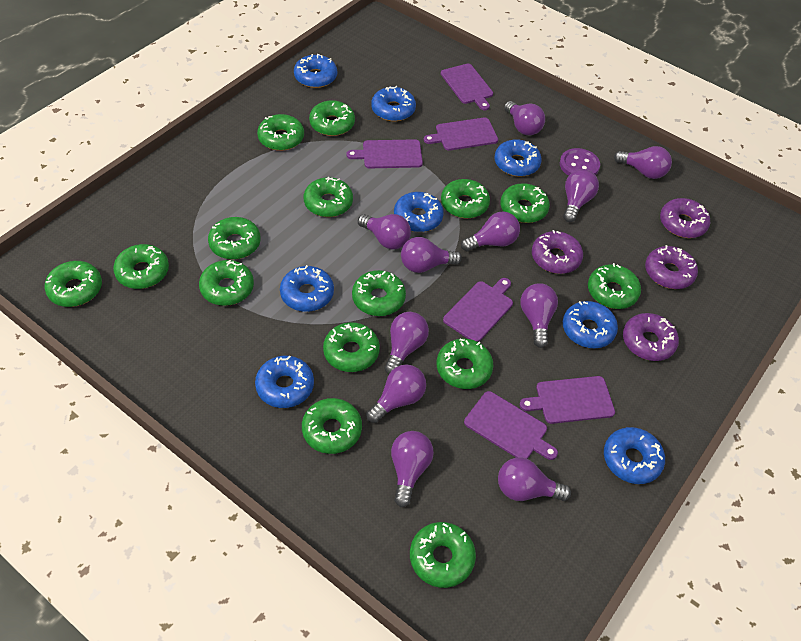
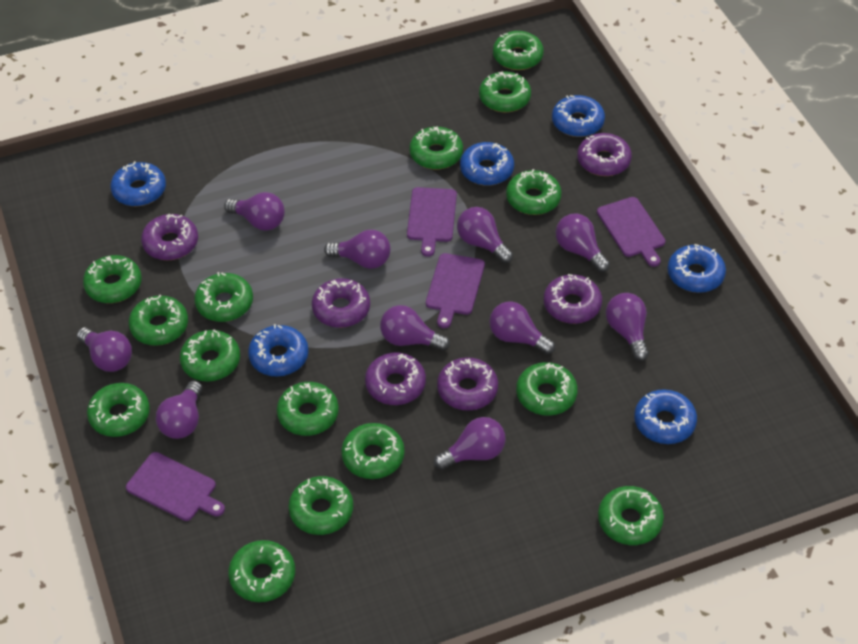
blue donut: 8 -> 6
purple button: 1 -> 0
purple cutting board: 6 -> 4
purple donut: 4 -> 6
purple light bulb: 11 -> 10

